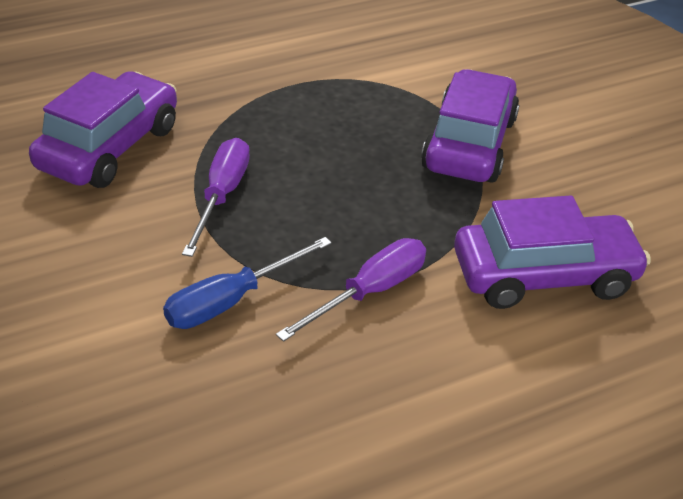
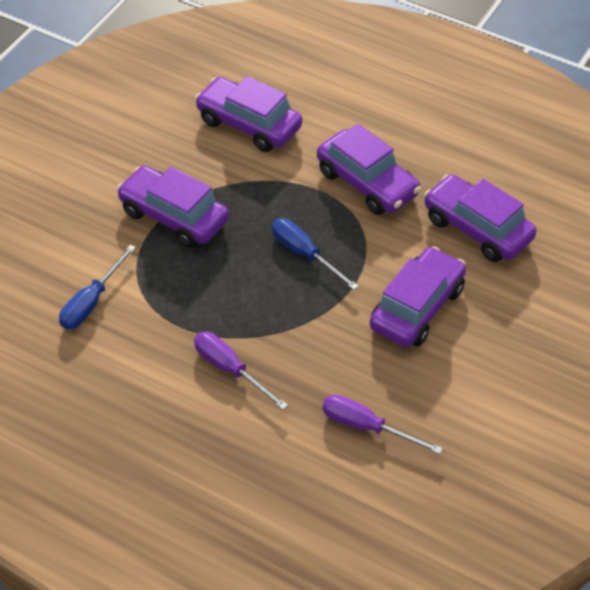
blue screwdriver: 1 -> 2
purple car: 3 -> 5

